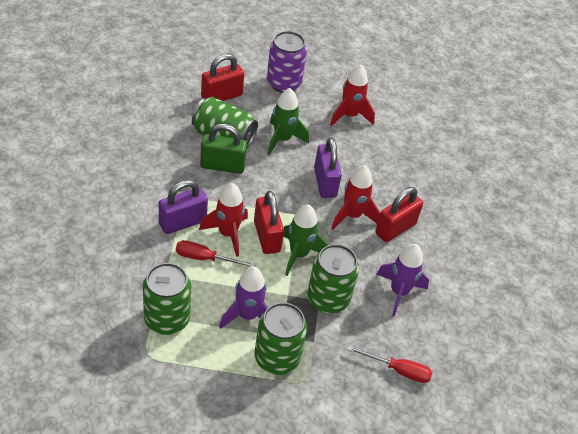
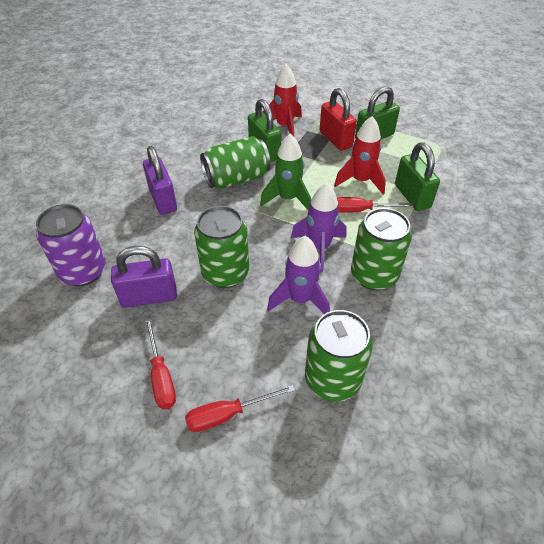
green padlock: 1 -> 3
green rocket: 2 -> 1
red padlock: 3 -> 1
red rocket: 3 -> 2
red screwdriver: 2 -> 3

